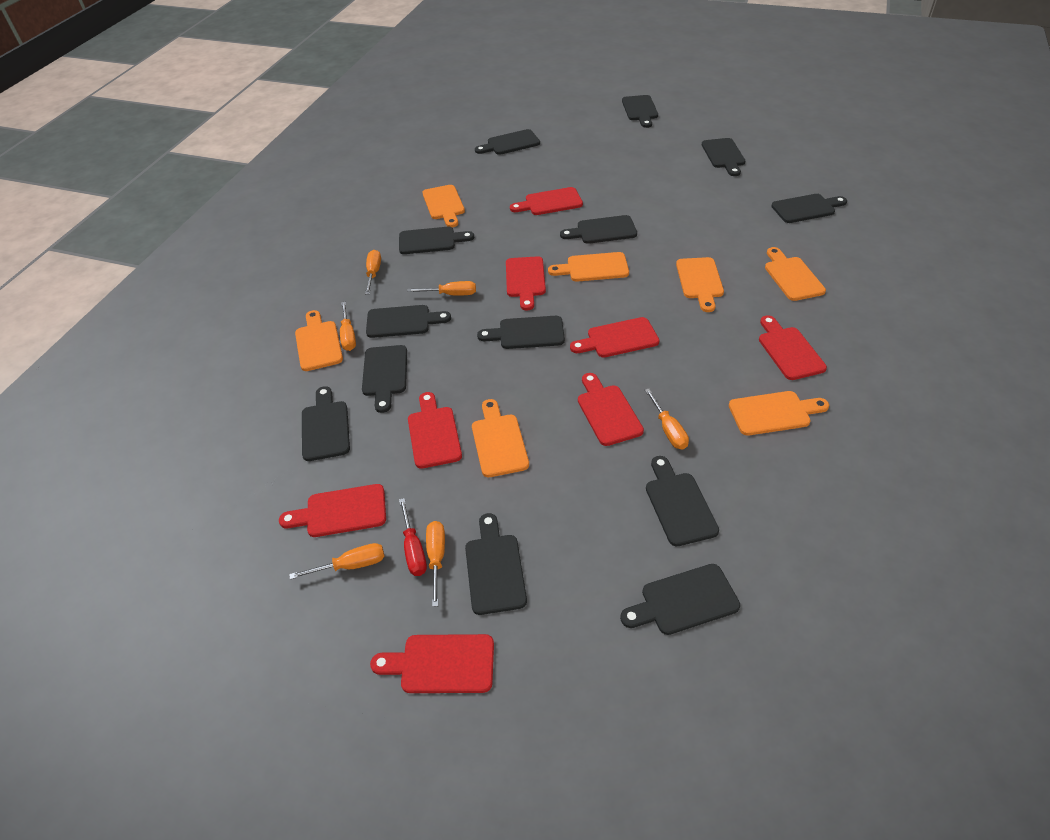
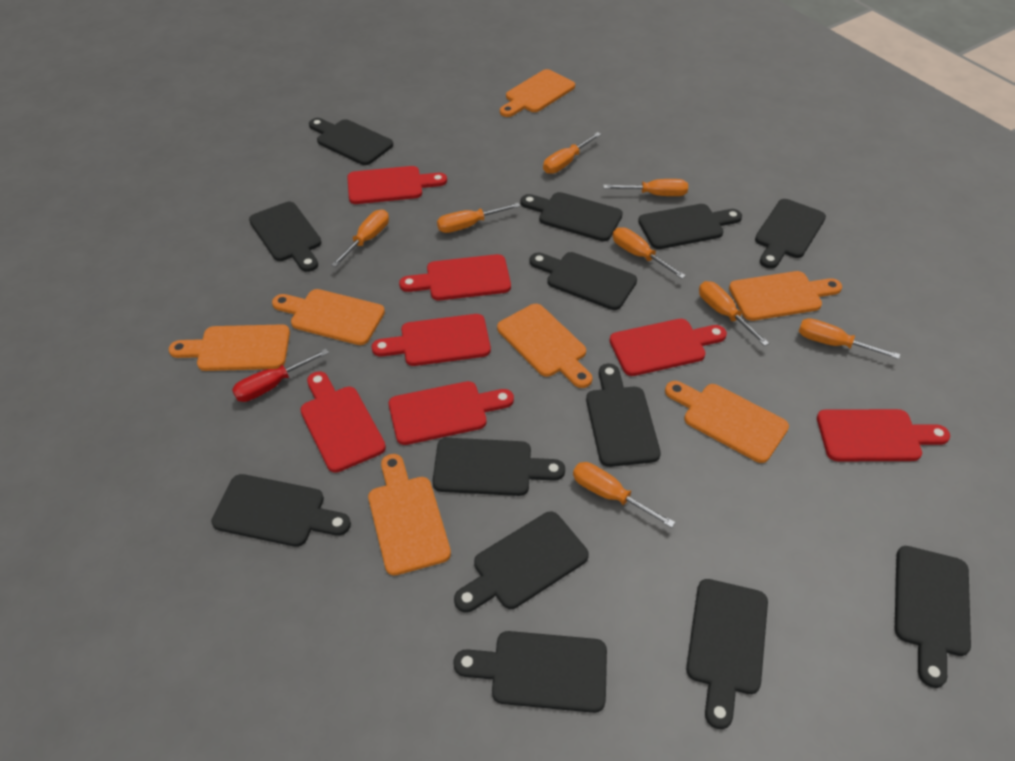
orange screwdriver: 6 -> 8
red cutting board: 8 -> 7

